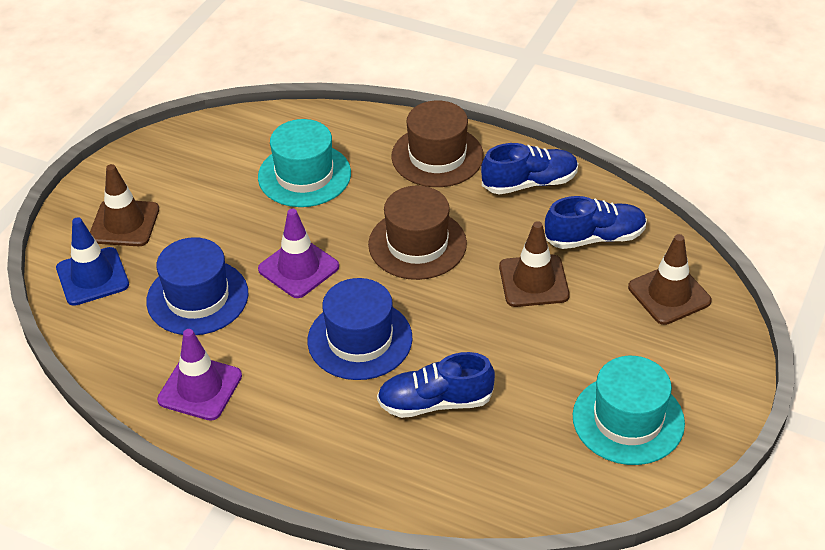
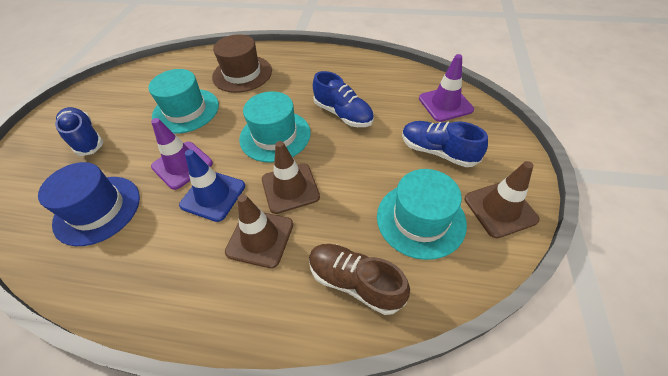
blue hat: 2 -> 1
brown hat: 2 -> 1
brown shoe: 0 -> 1
turquoise hat: 2 -> 3

